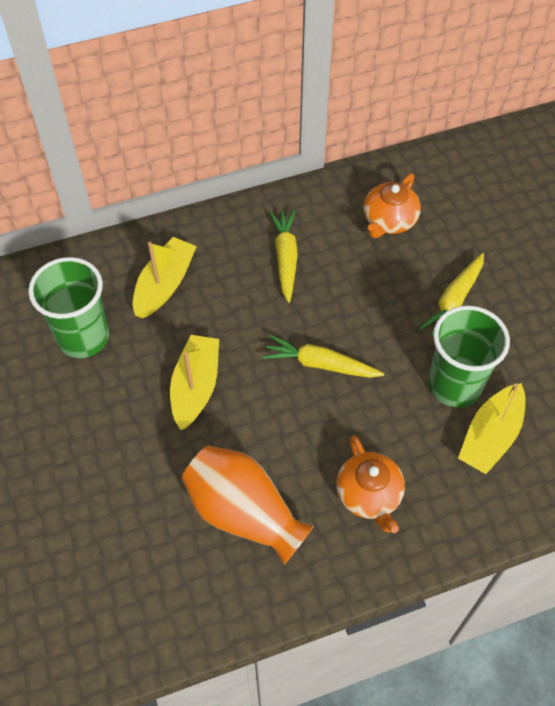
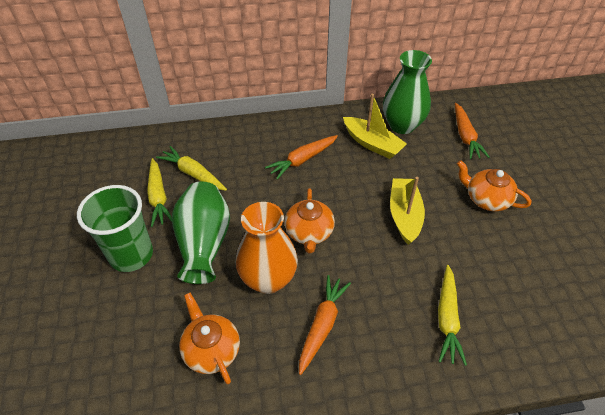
green cup: 2 -> 1
green vase: 0 -> 2
orange carrot: 0 -> 3
orange teapot: 2 -> 3
yellow boat: 3 -> 2

